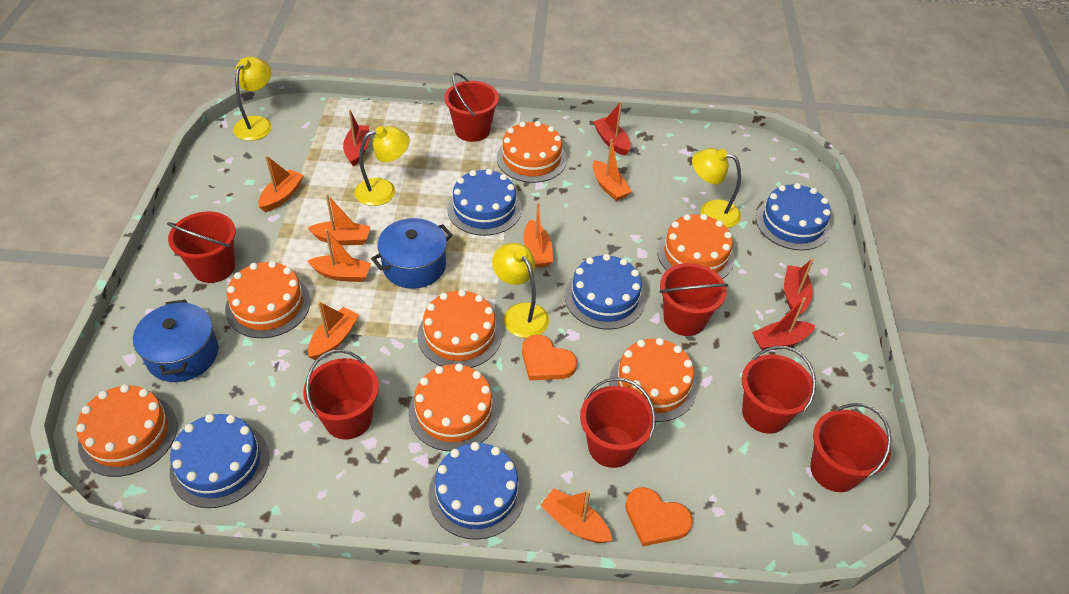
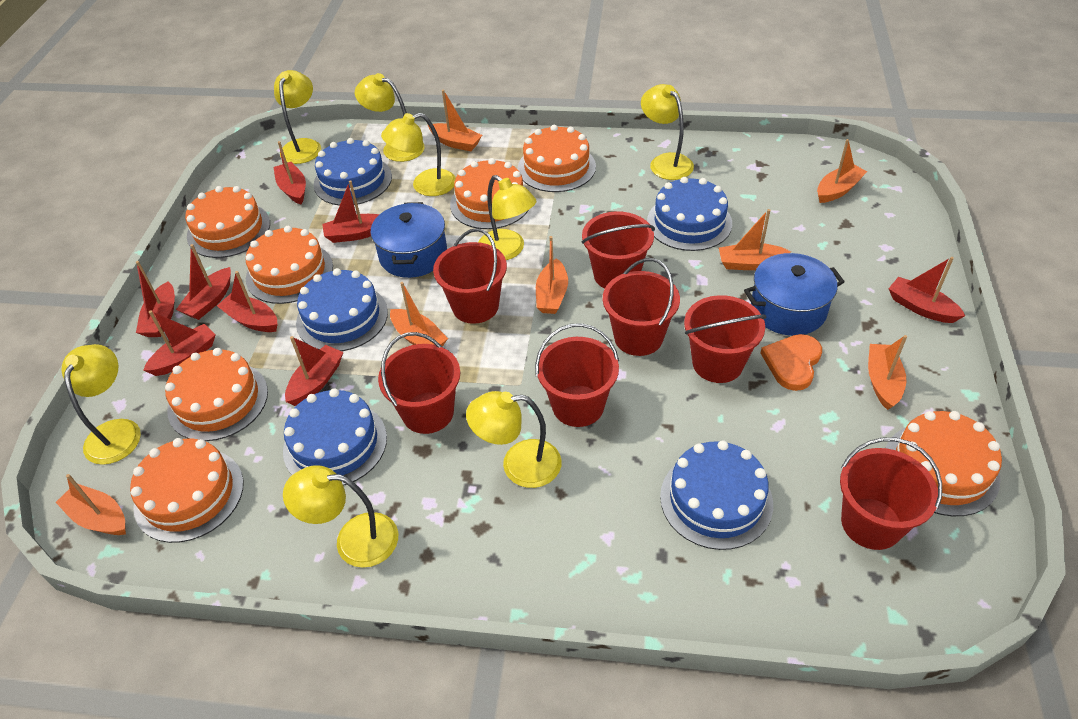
orange heart: 2 -> 1
red boat: 4 -> 8
yellow lamp: 4 -> 8

